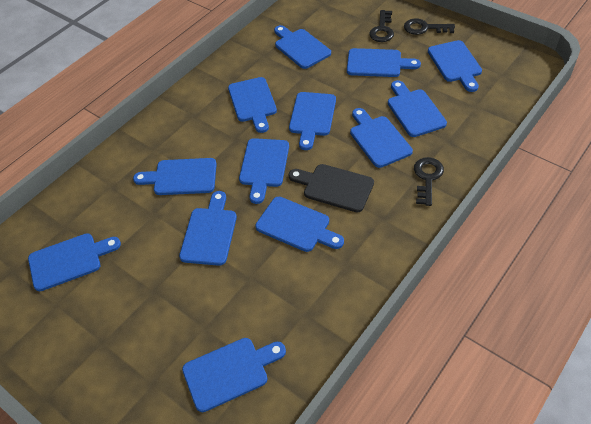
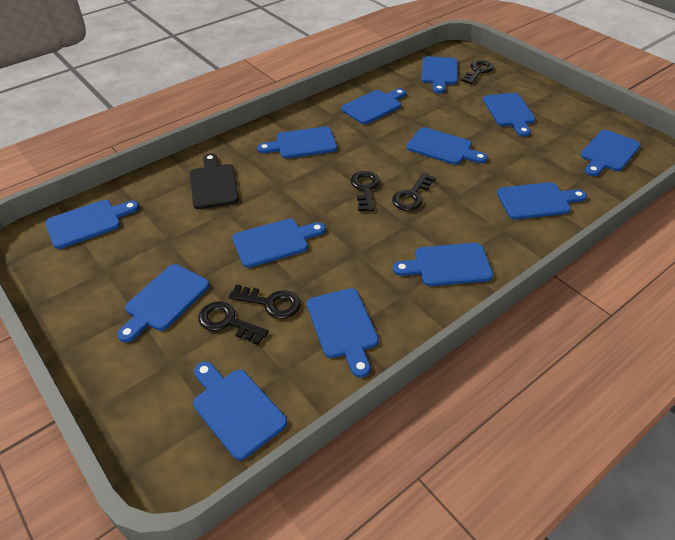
black key: 3 -> 5

